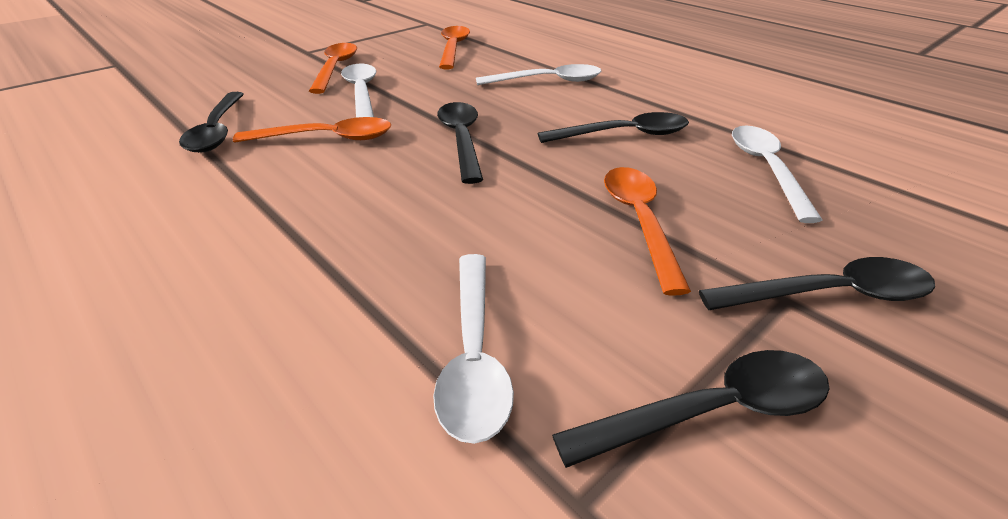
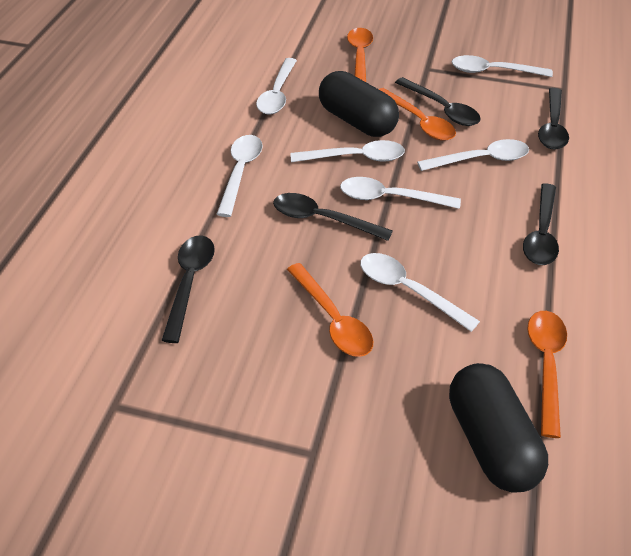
black capsule: 0 -> 2
white spoon: 4 -> 7

